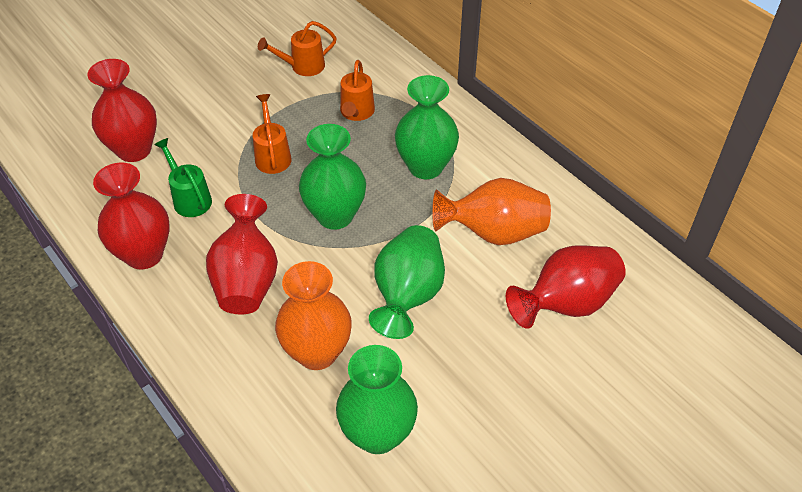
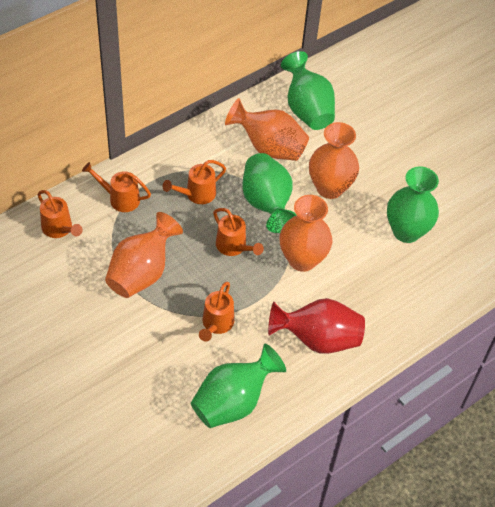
green watering can: 1 -> 0
orange vase: 2 -> 4
orange watering can: 3 -> 5
red vase: 4 -> 1

